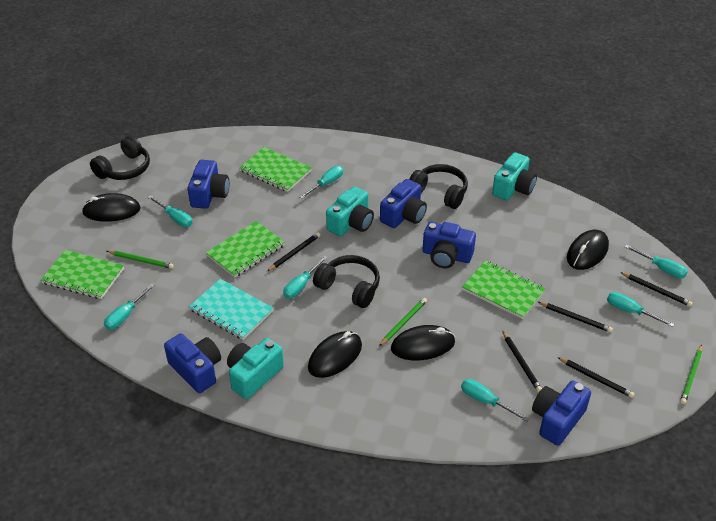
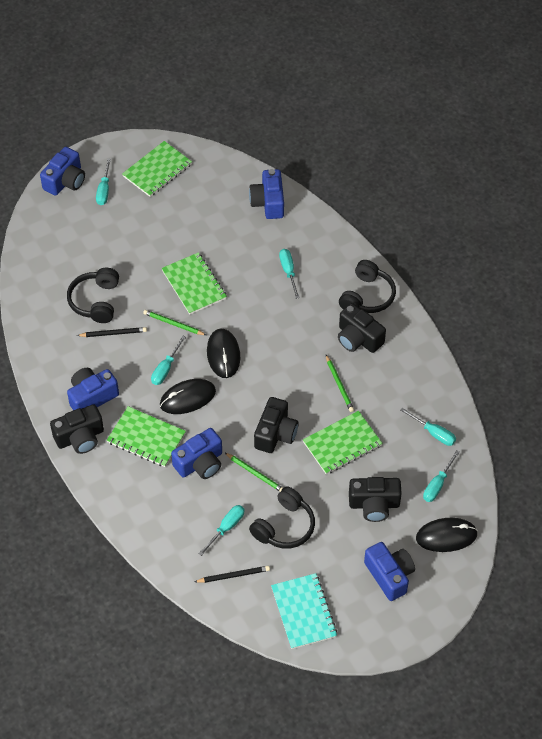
black camera: 0 -> 4
black mouse: 4 -> 3
black pencil: 5 -> 2
turquoise camera: 3 -> 0
turquoise screwdriver: 7 -> 6

